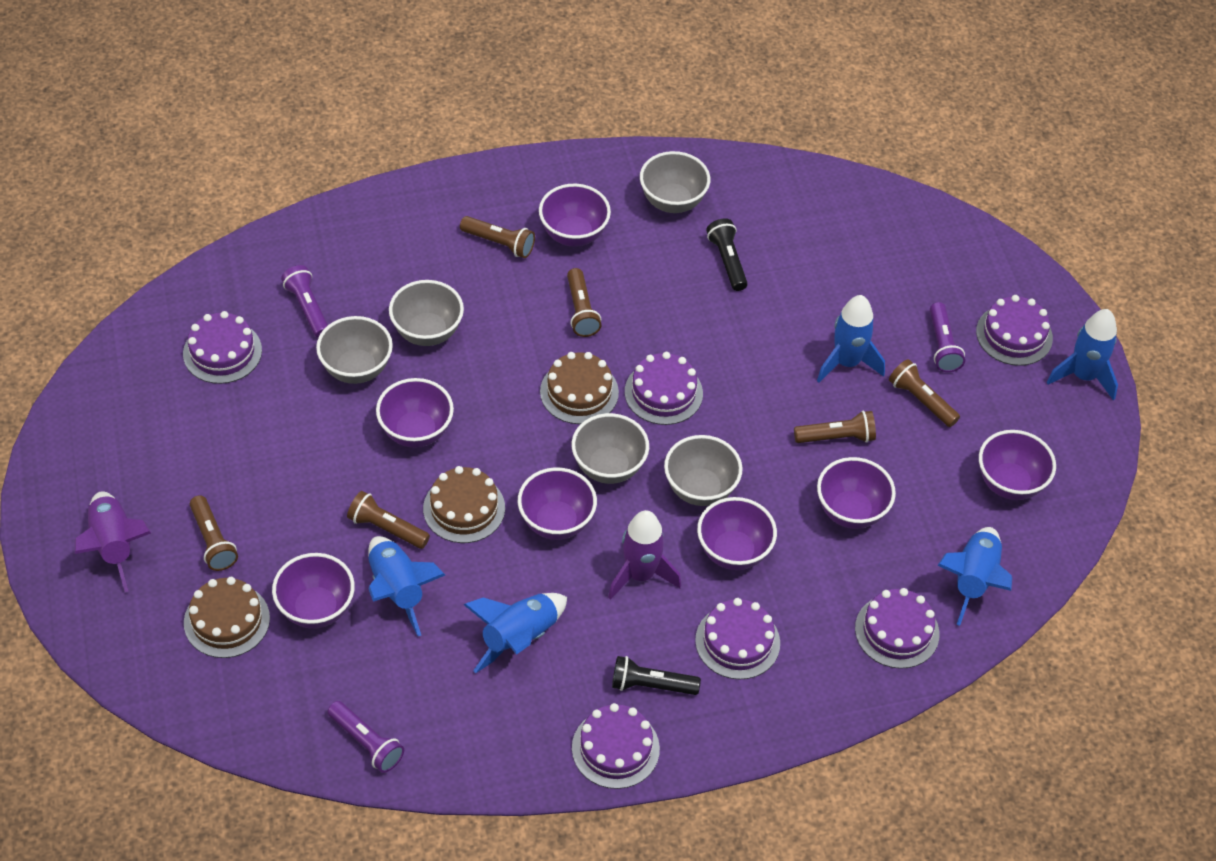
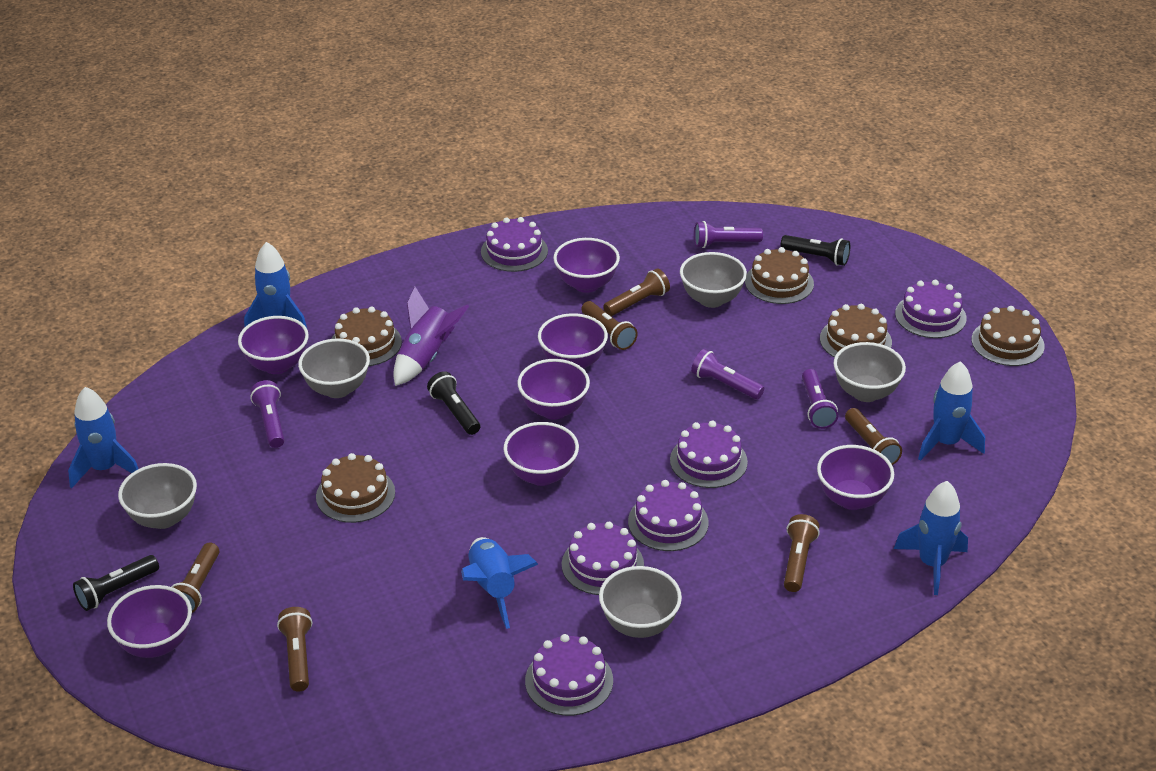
black flashlight: 2 -> 3
brown cake: 3 -> 5
purple flashlight: 3 -> 4
purple rocket: 2 -> 1

